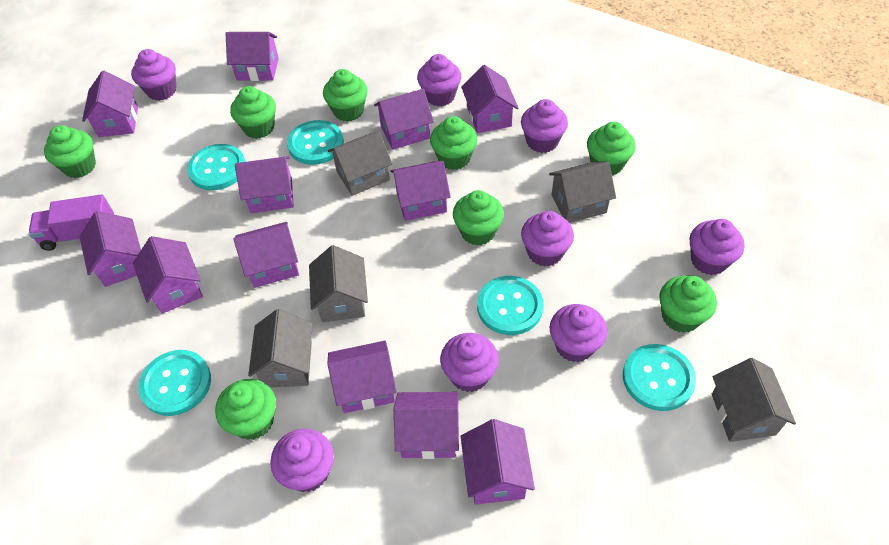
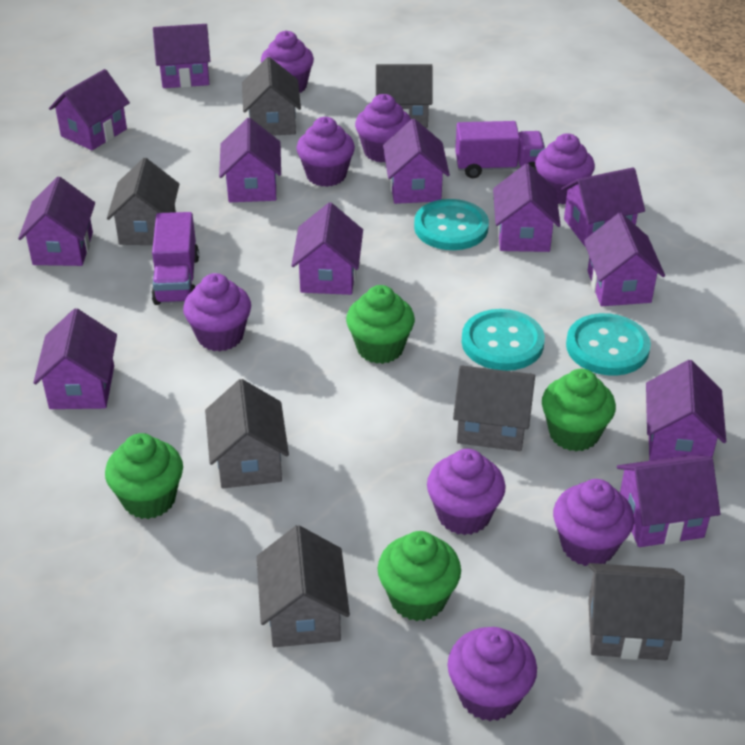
green cupcake: 8 -> 4
grey house: 5 -> 7
purple truck: 1 -> 2
turquoise button: 5 -> 3

